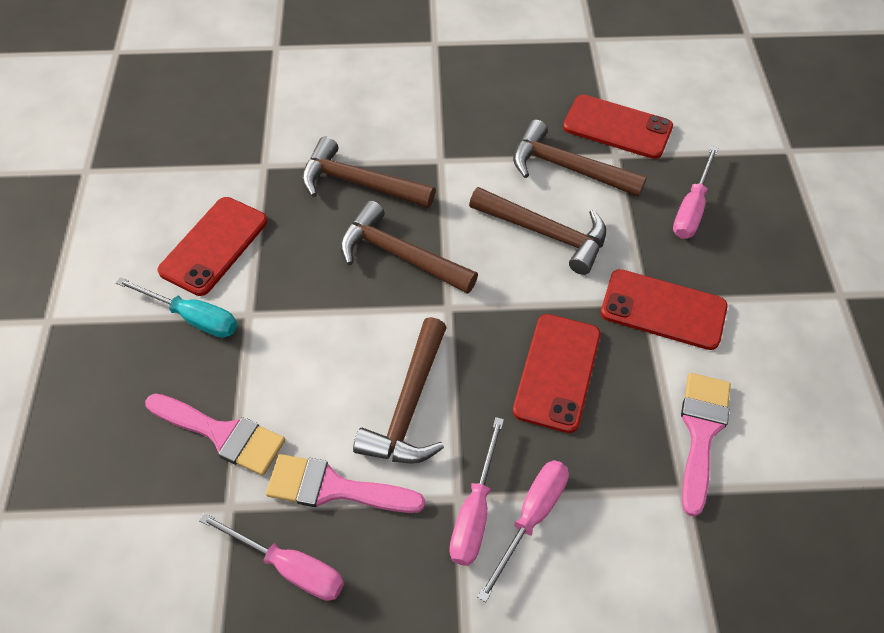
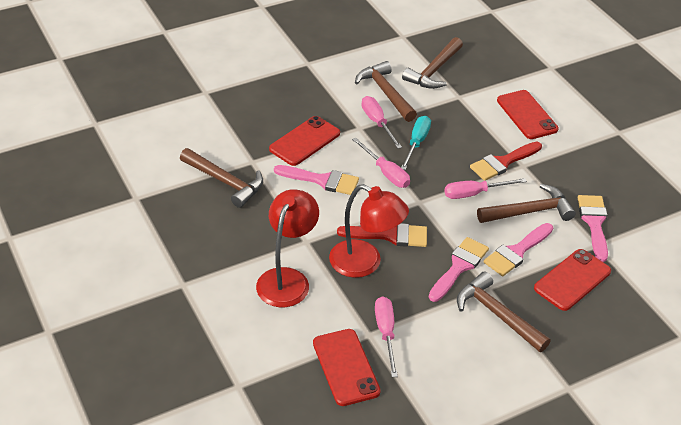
pink brush: 3 -> 4
red brush: 0 -> 2
red lamp: 0 -> 2

